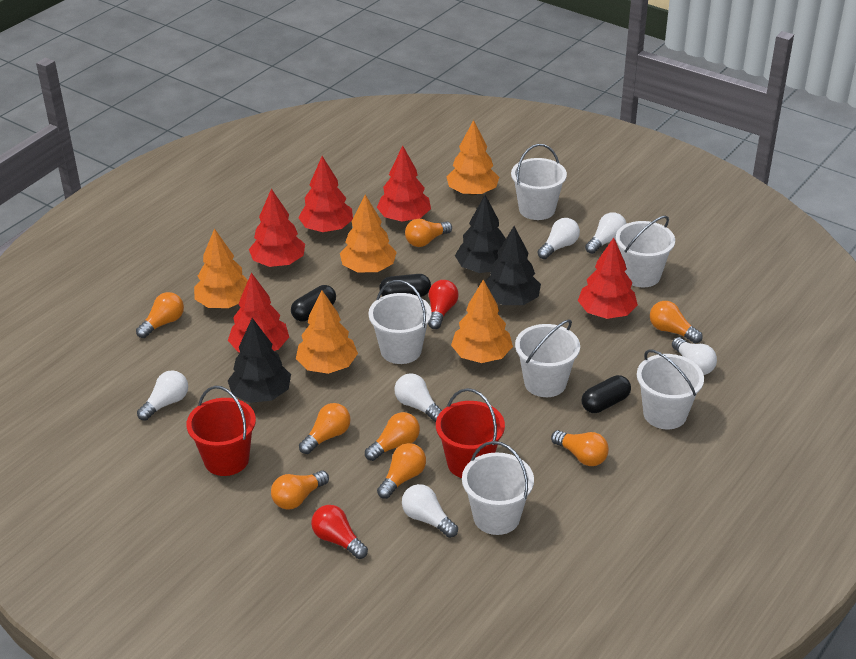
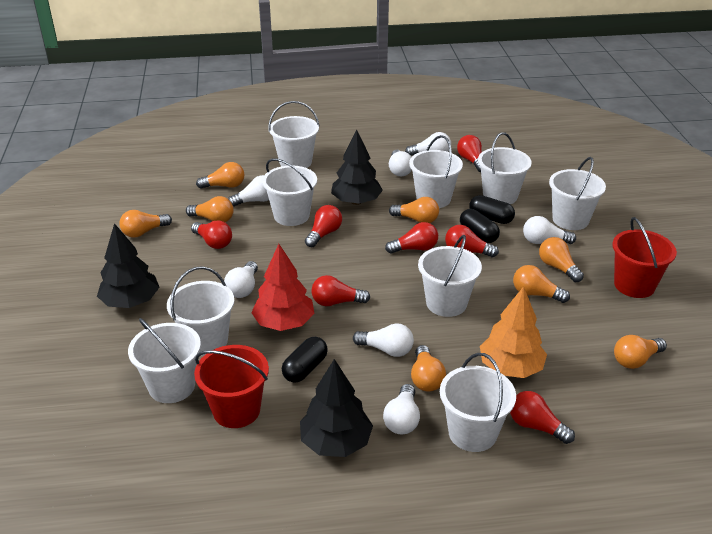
orange tree: 5 -> 1
red light bulb: 2 -> 7
red tree: 5 -> 1
white bucket: 6 -> 9
white light bulb: 6 -> 7

